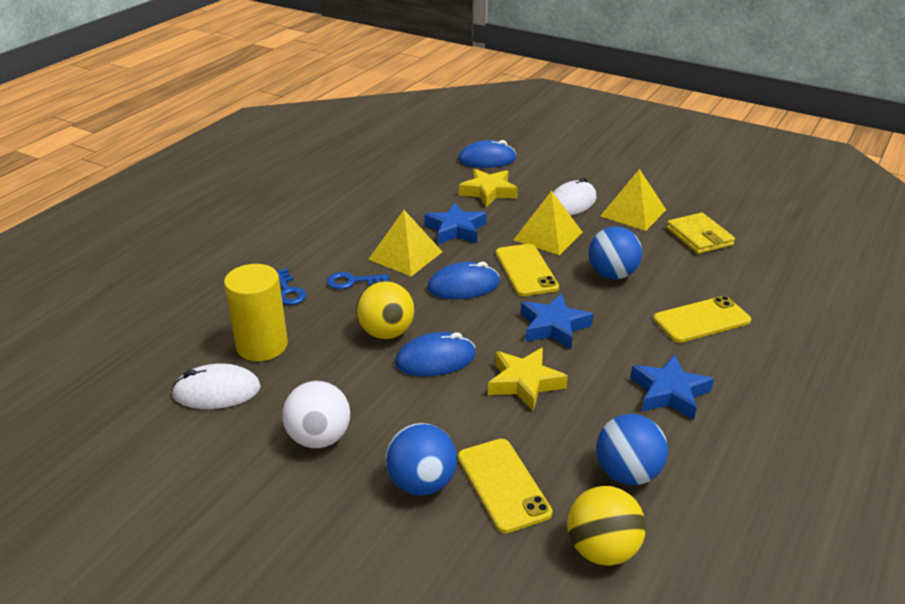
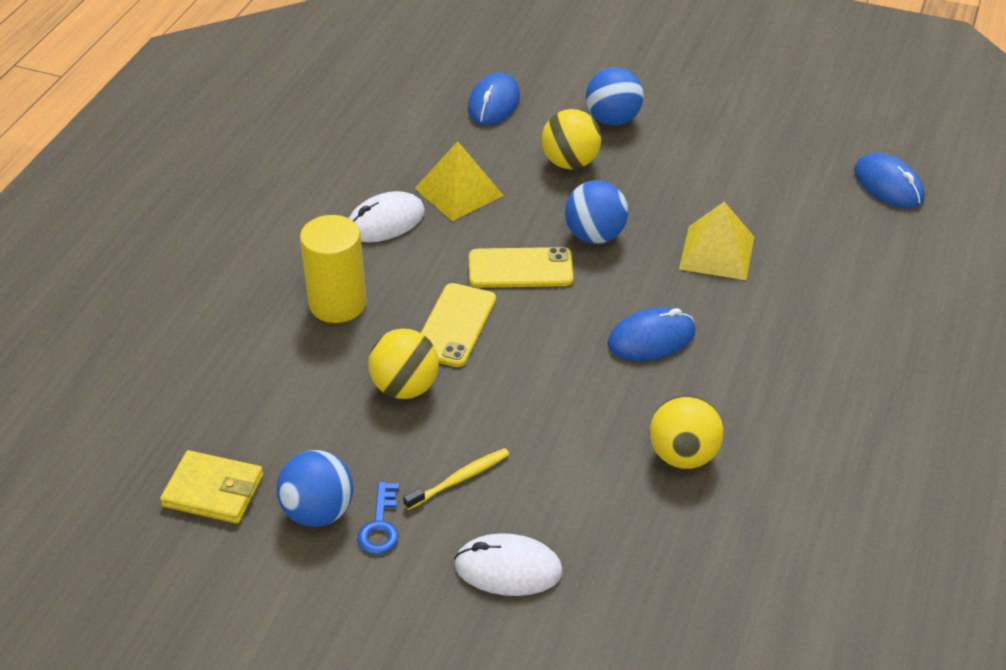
blue key: 2 -> 1
blue star: 3 -> 0
white ball: 1 -> 0
yellow ball: 2 -> 3
yellow phone: 3 -> 2
yellow pyramid: 3 -> 2
yellow star: 2 -> 0
yellow toothbrush: 0 -> 1

